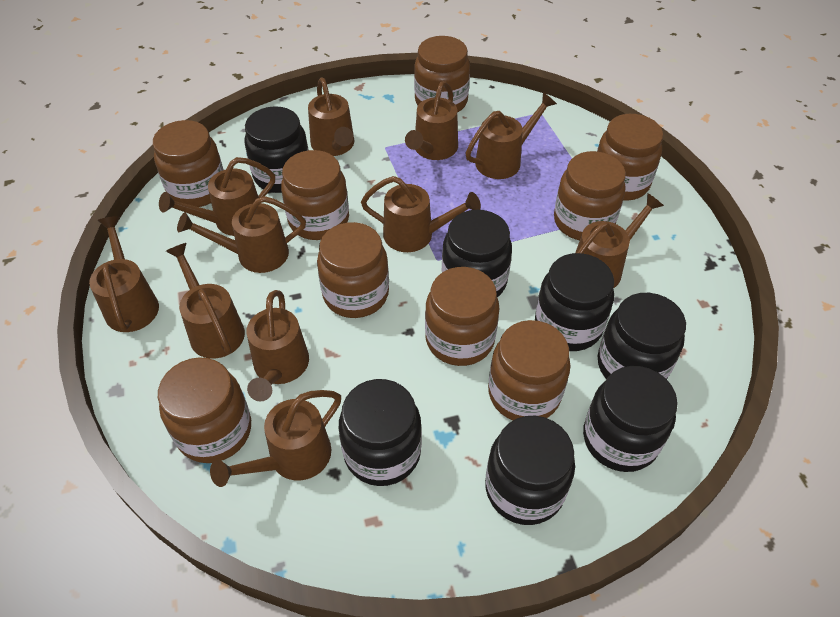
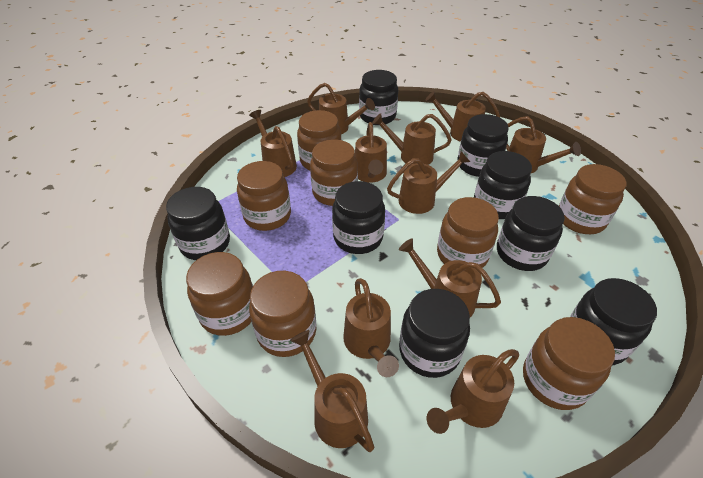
black jar: 7 -> 8
brown jar: 9 -> 8

